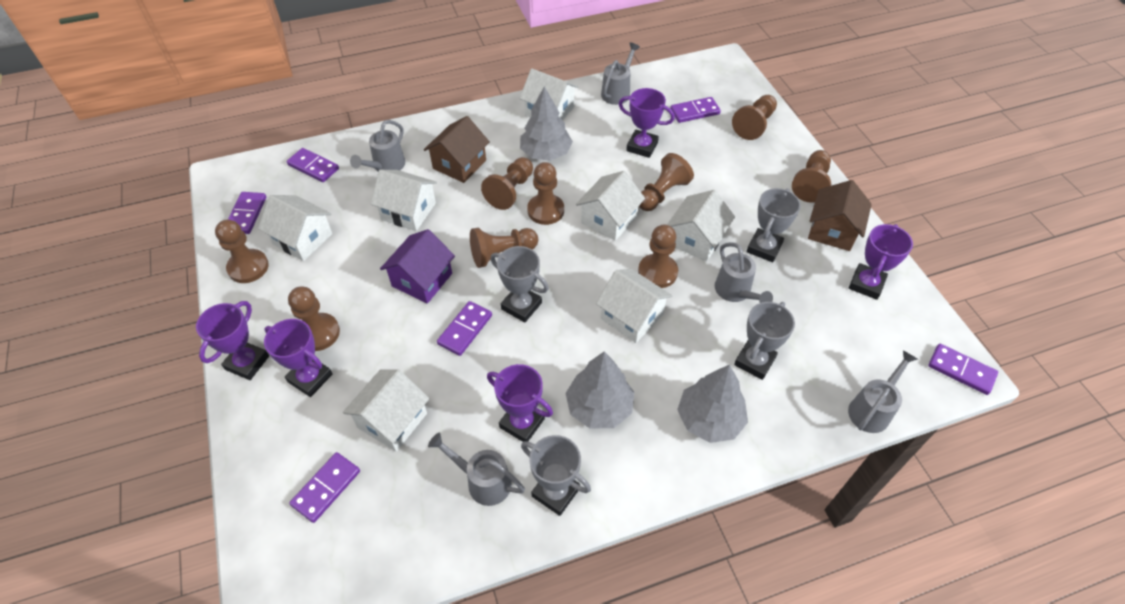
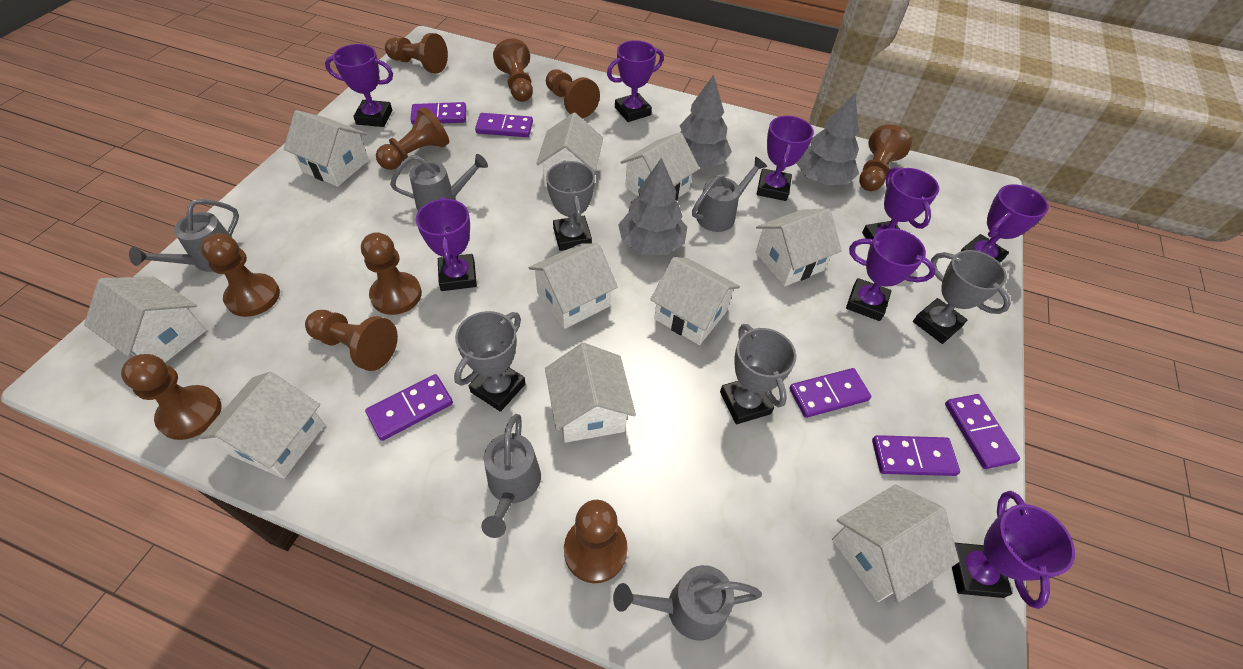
brown house: 2 -> 0
brown pawn: 9 -> 10
purple house: 1 -> 0
purple trophy: 5 -> 8
white house: 7 -> 10

